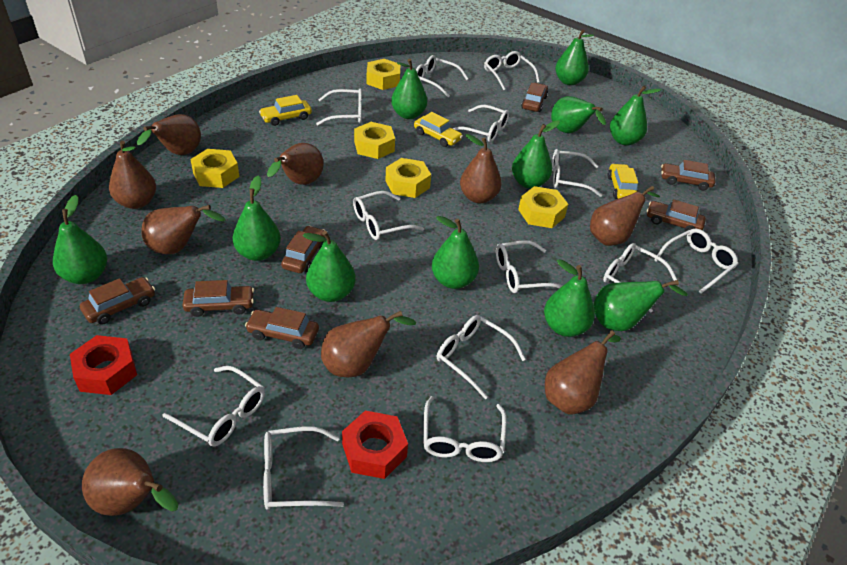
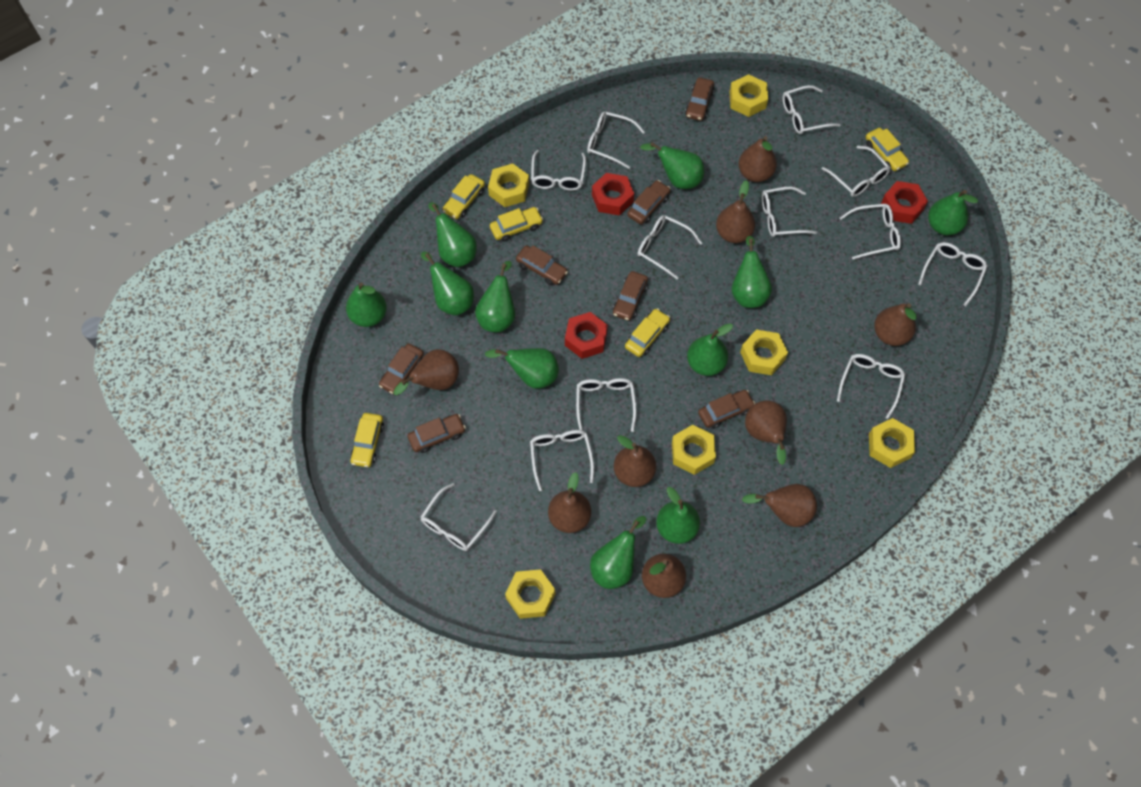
red nut: 2 -> 3
white glasses: 13 -> 12
yellow car: 3 -> 5
yellow nut: 5 -> 6

